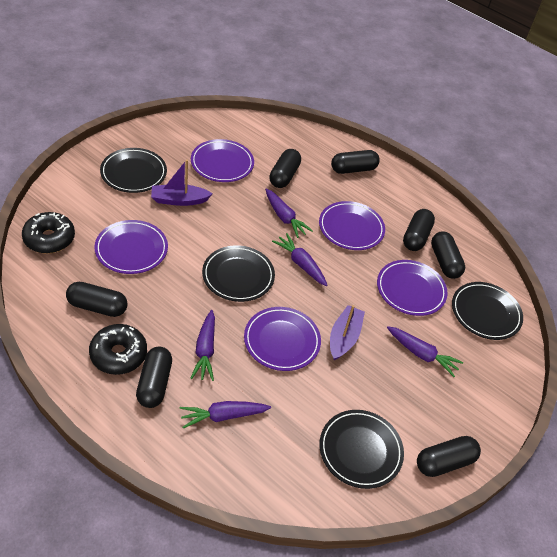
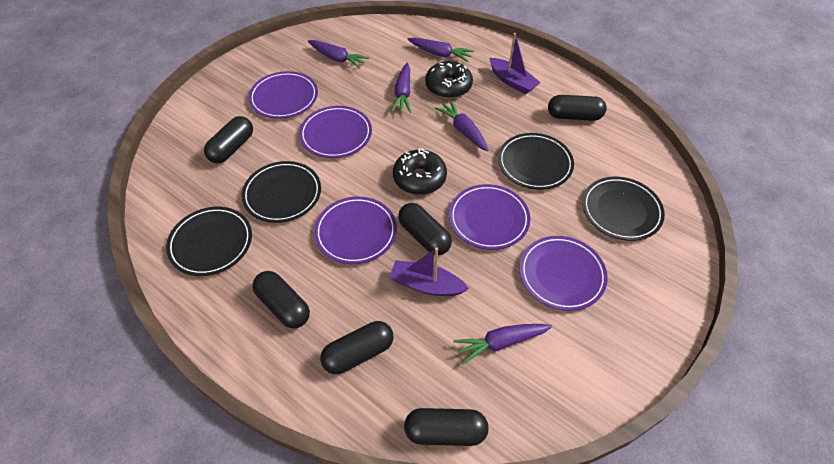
black capsule: 7 -> 6

